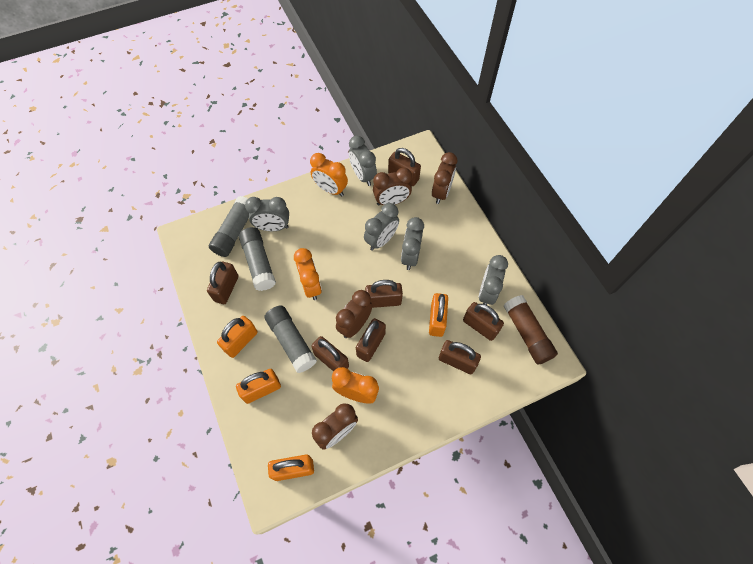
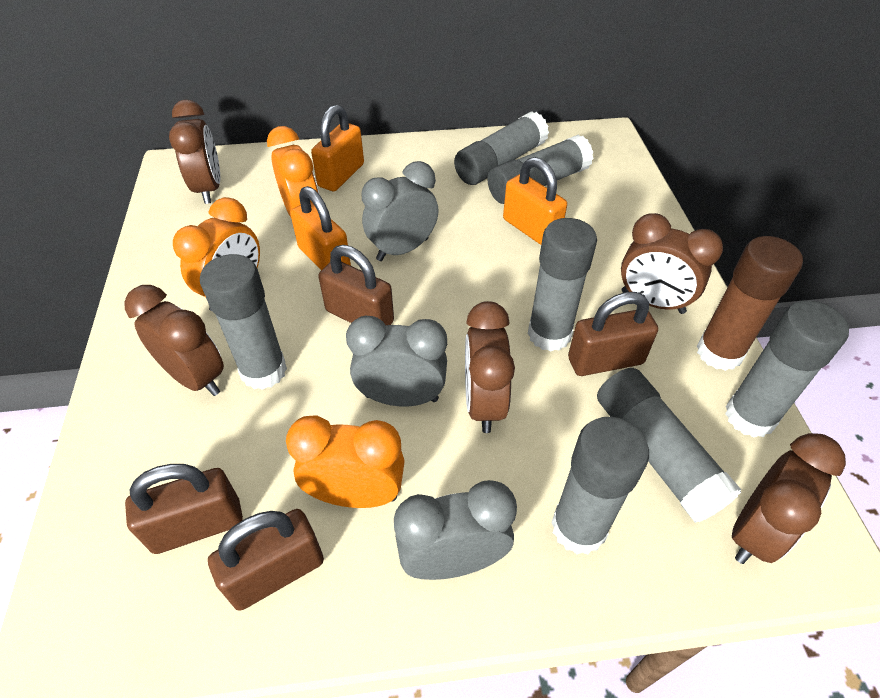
brown clock: 4 -> 5
brown padlock: 7 -> 4
grey clock: 5 -> 3
grey glue stick: 3 -> 7
orange padlock: 4 -> 3

